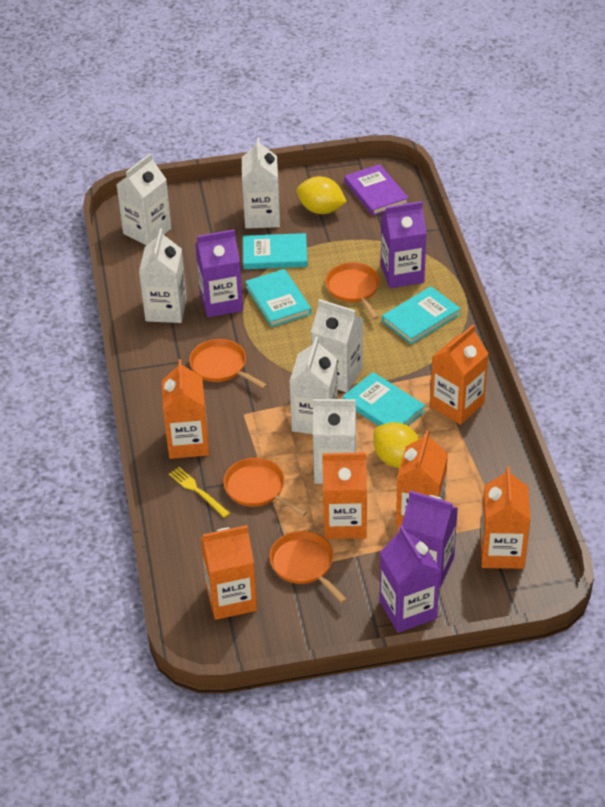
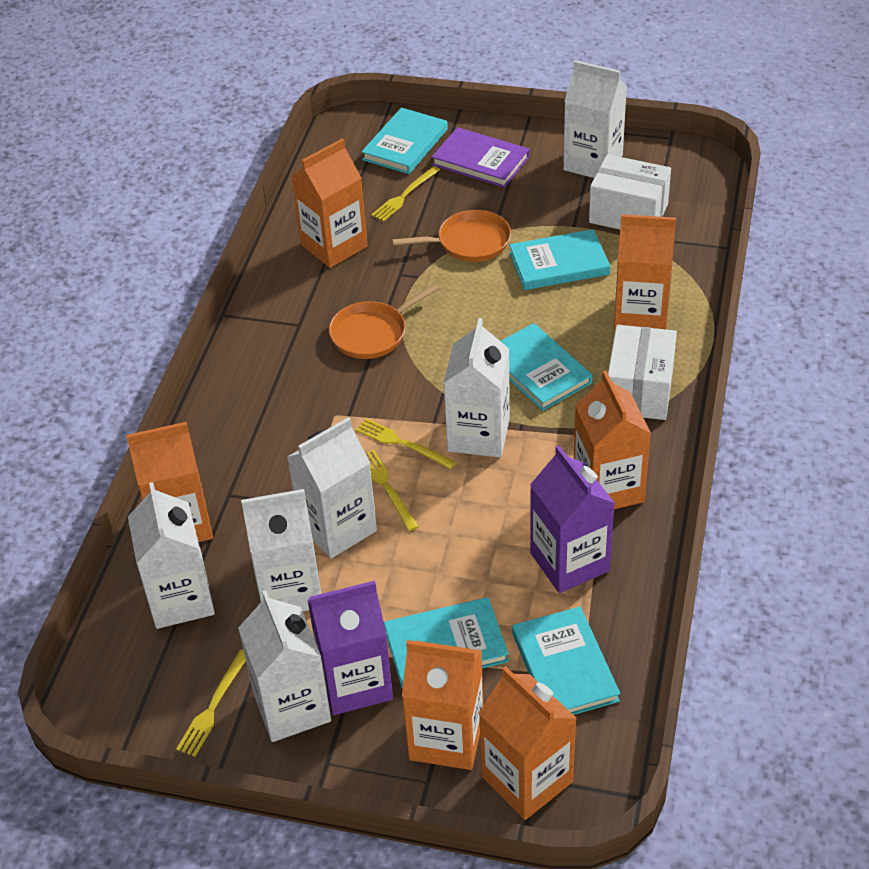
orange pan: 4 -> 2
purple carton: 4 -> 2
turquoise book: 4 -> 5
white box: 0 -> 2
yellow fork: 1 -> 4
yellow lemon: 2 -> 0

